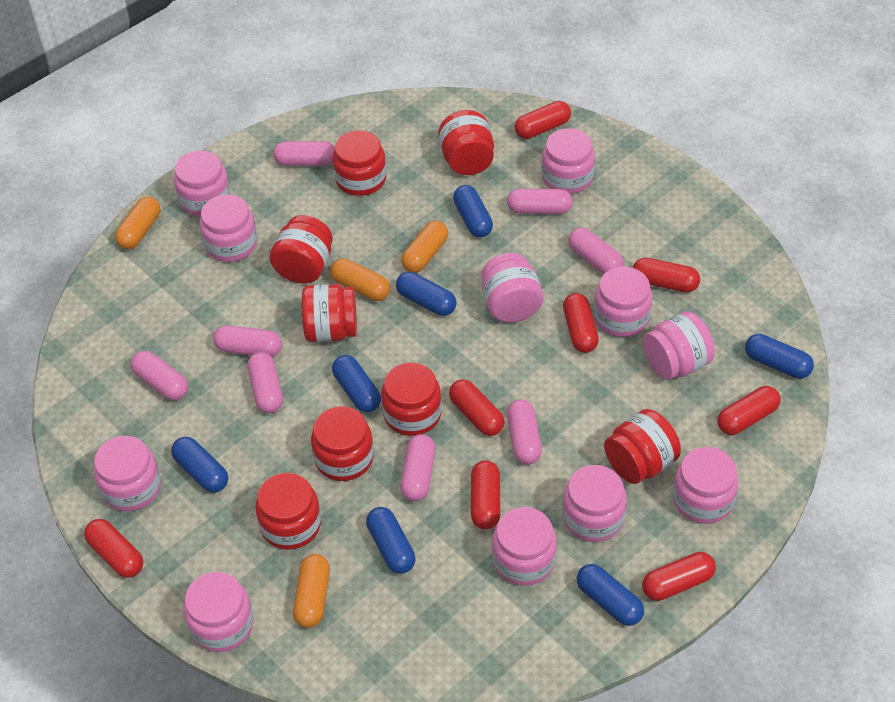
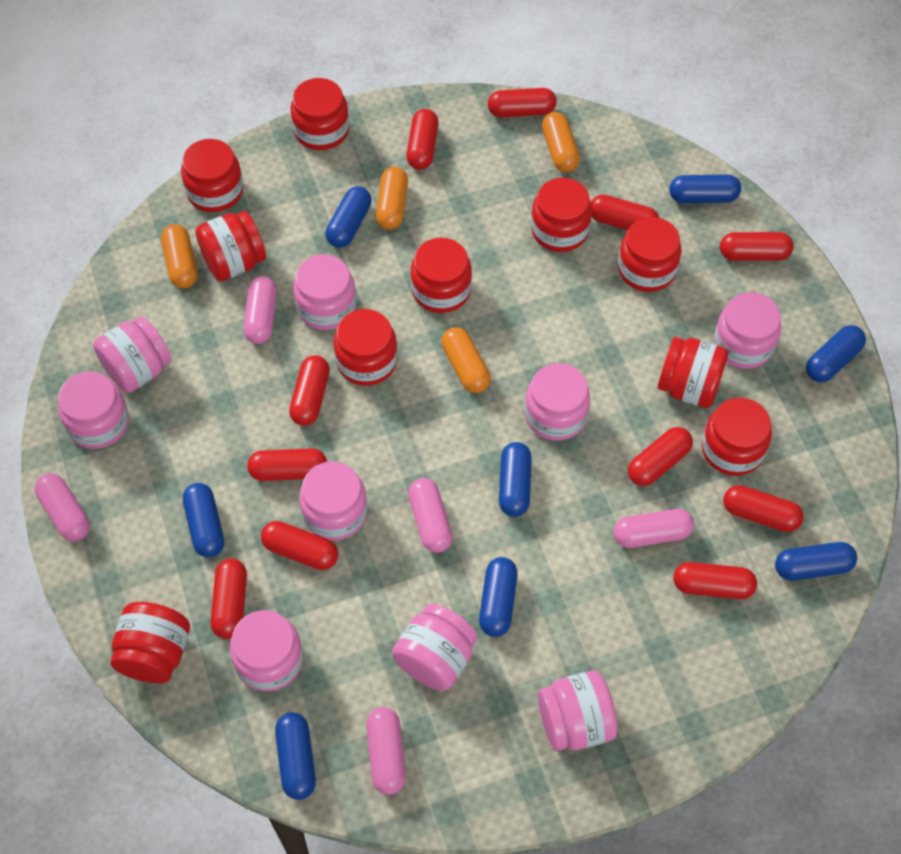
blue capsule: 7 -> 8
pink capsule: 8 -> 5
pink jar: 11 -> 9
red capsule: 8 -> 11
red jar: 8 -> 10

